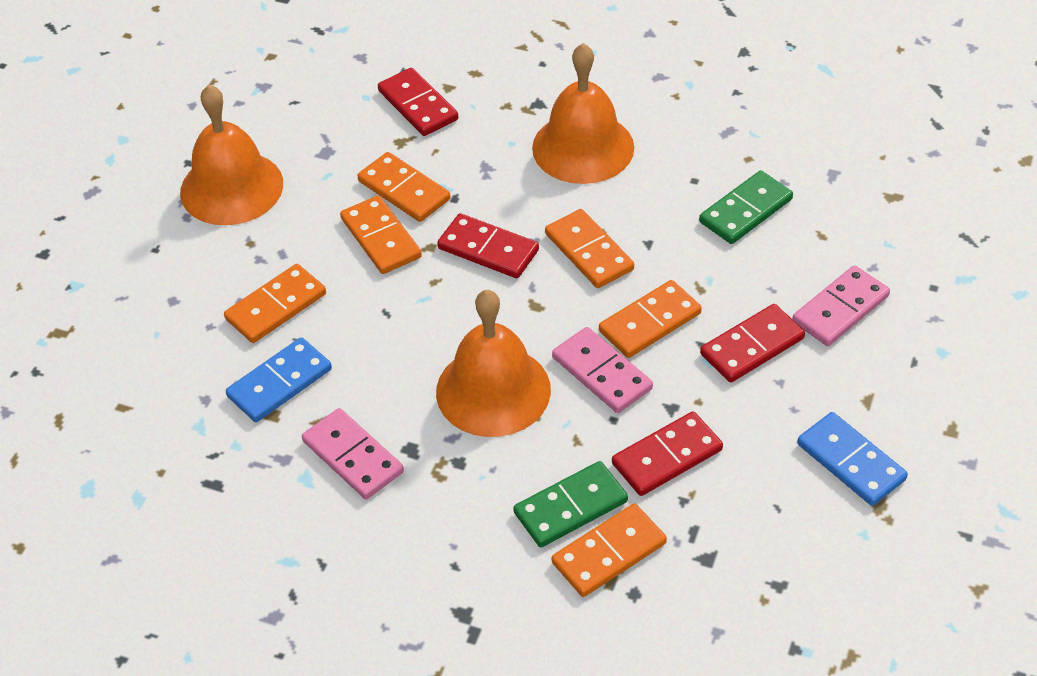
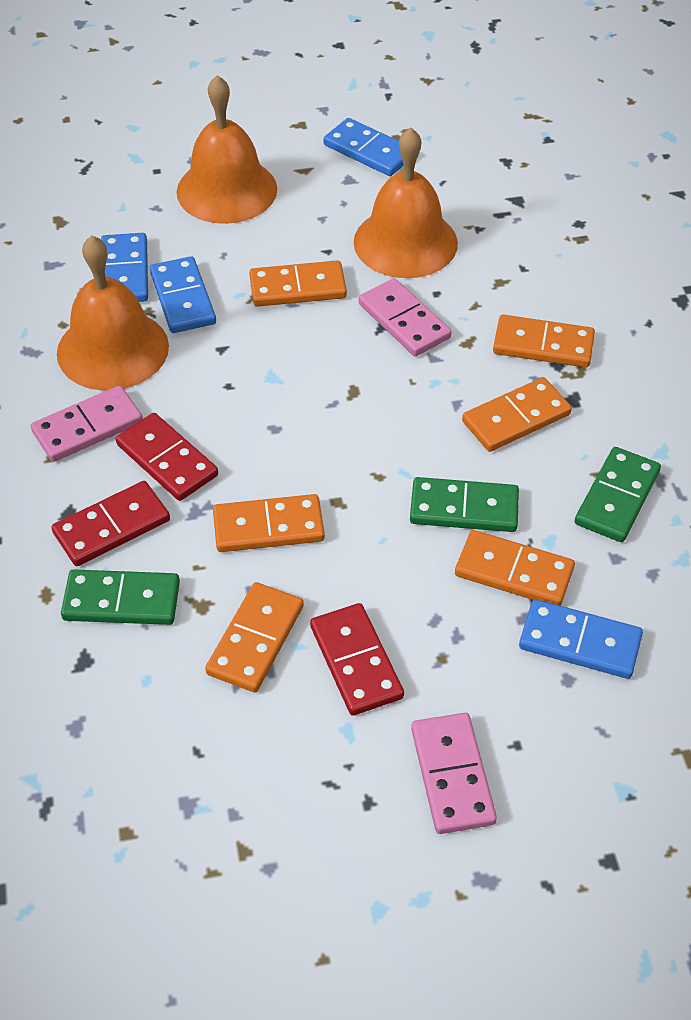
blue domino: 2 -> 4
green domino: 2 -> 3
red domino: 4 -> 3

